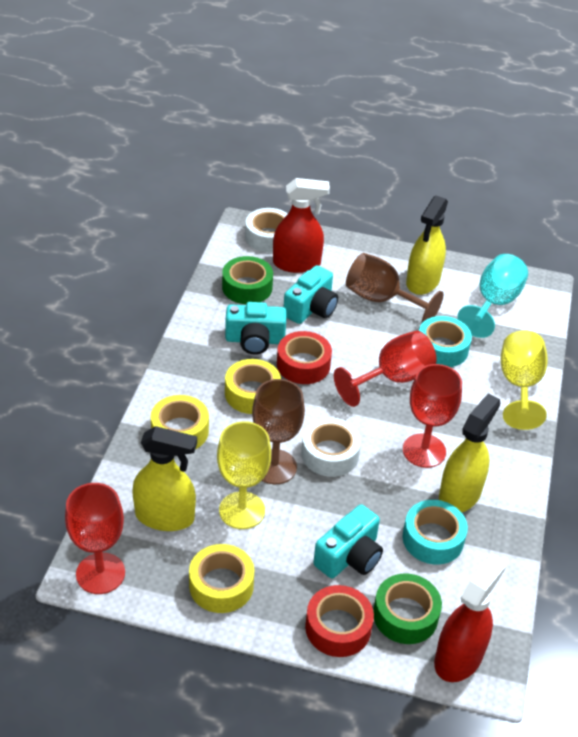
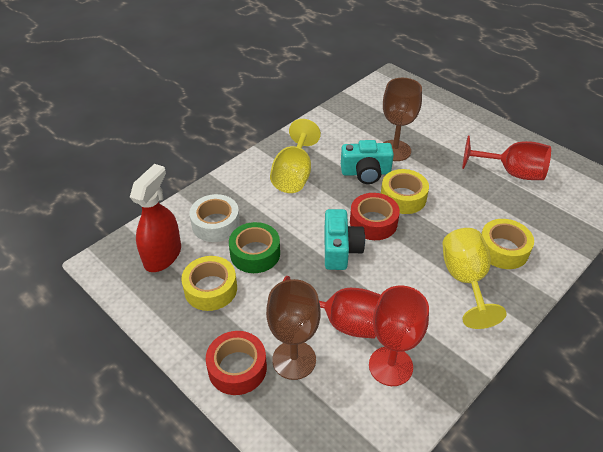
green tape: 2 -> 1
red spray bottle: 2 -> 1
turquoise camera: 3 -> 2
turquoise goblet: 1 -> 0
turquoise tape: 2 -> 0
white tape: 2 -> 1
yellow spray bottle: 3 -> 0

